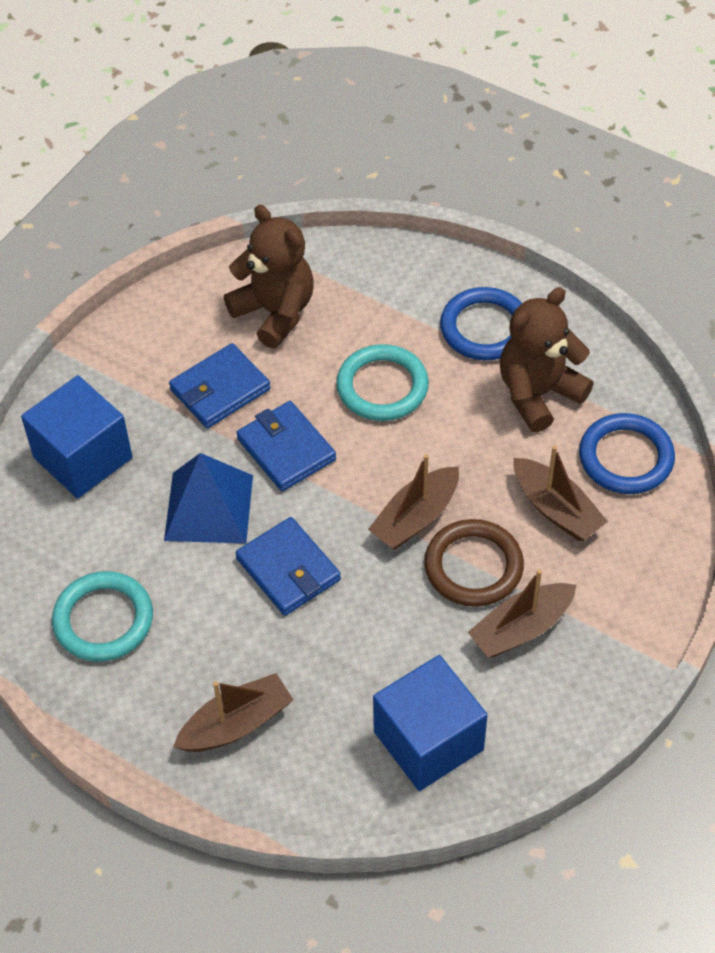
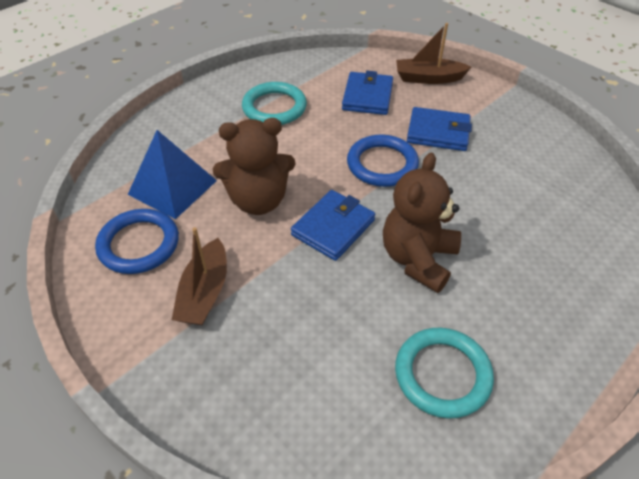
blue cube: 2 -> 0
brown boat: 4 -> 2
brown ring: 1 -> 0

